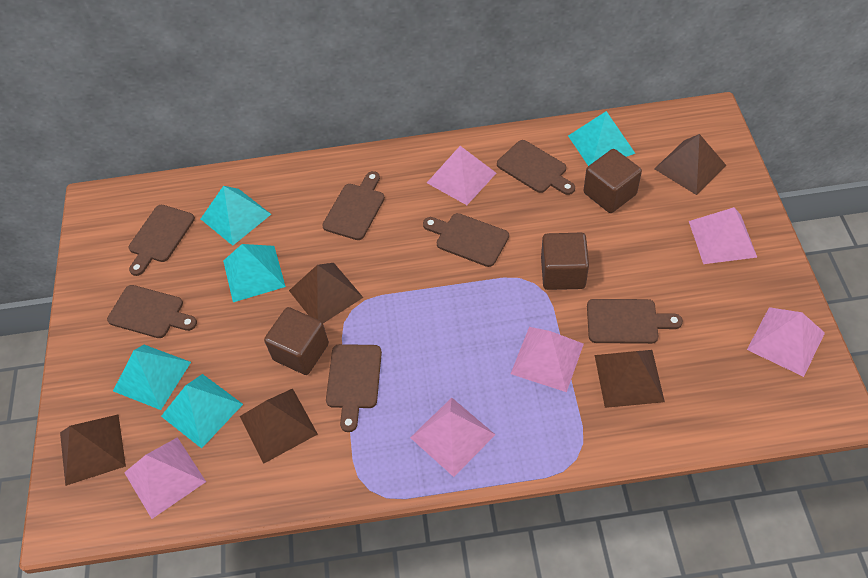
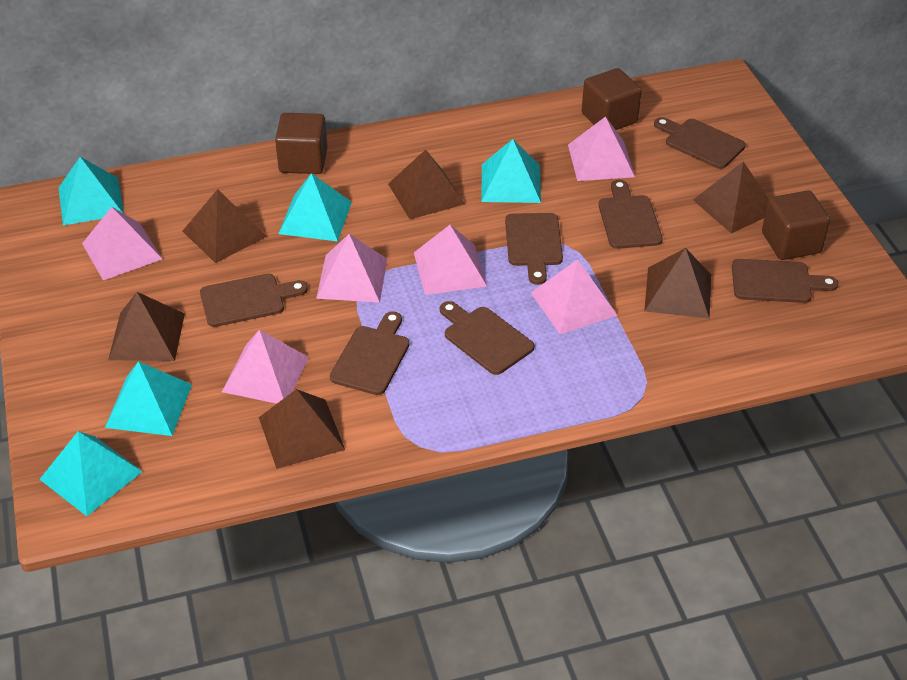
brown pyramid: 5 -> 6

